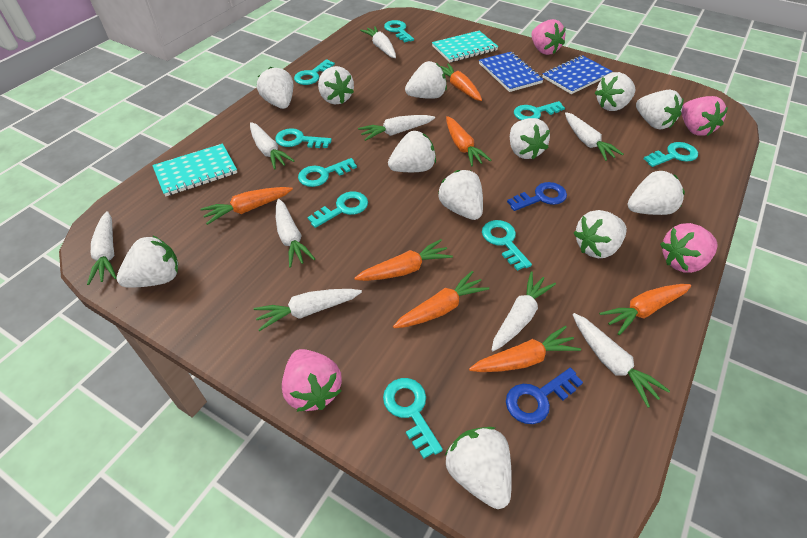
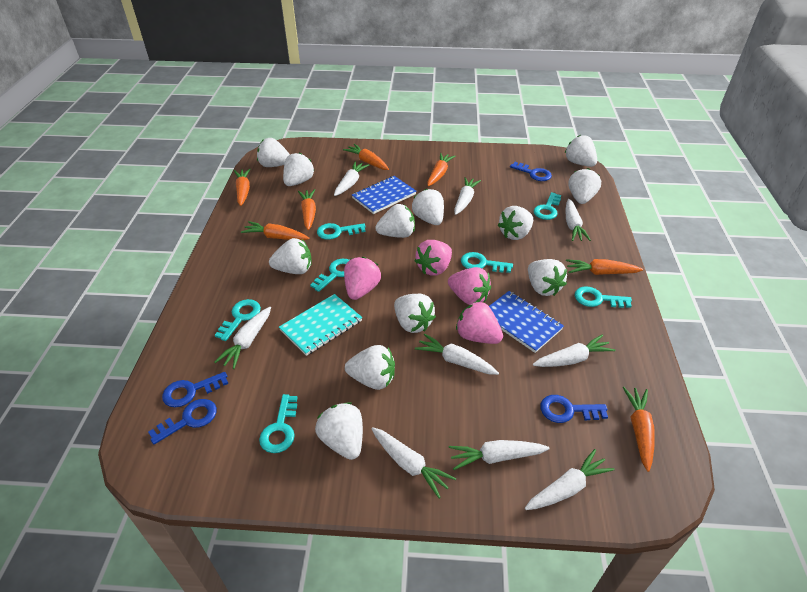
blue key: 2 -> 4
turquoise key: 9 -> 7
turquoise notebook: 2 -> 1

